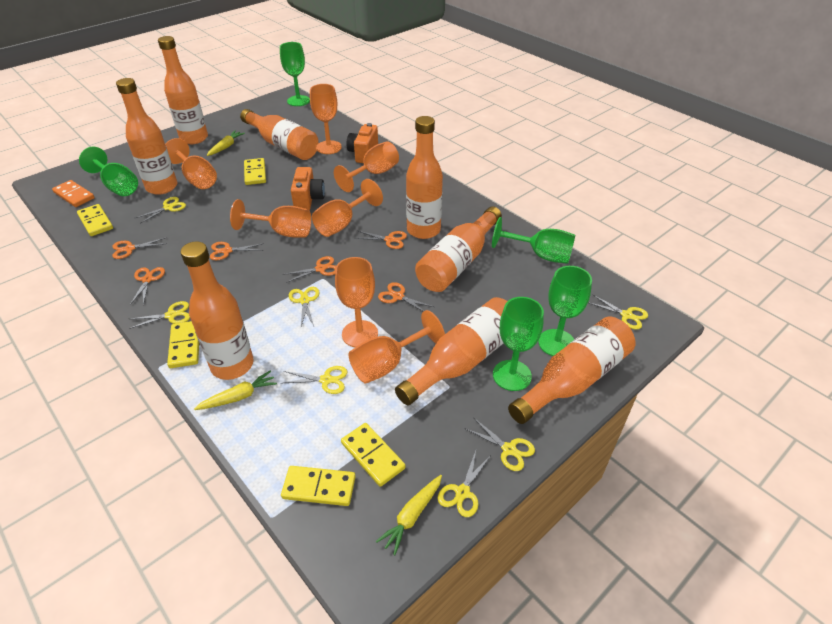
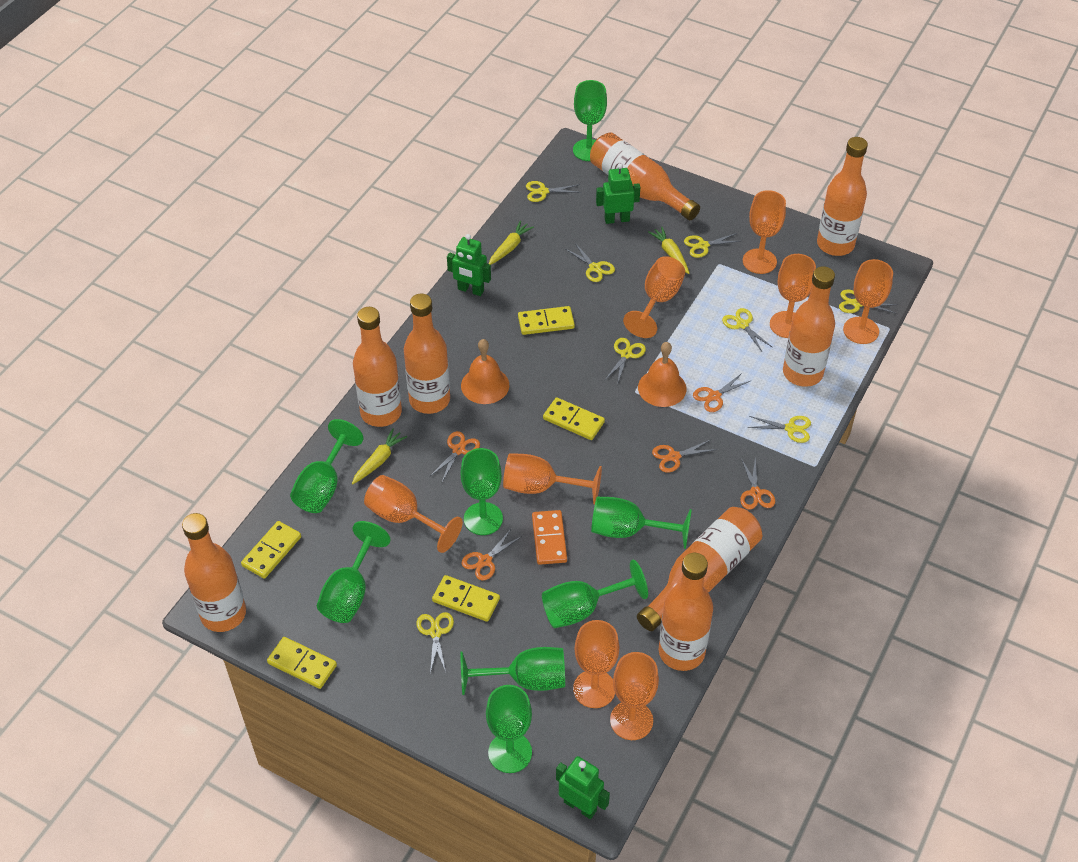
green goblet: 5 -> 8
green robot: 0 -> 3
orange bell: 0 -> 2
orange camera: 2 -> 0
orange goblet: 7 -> 8
orange scissors: 6 -> 5
yellow scissors: 7 -> 8

